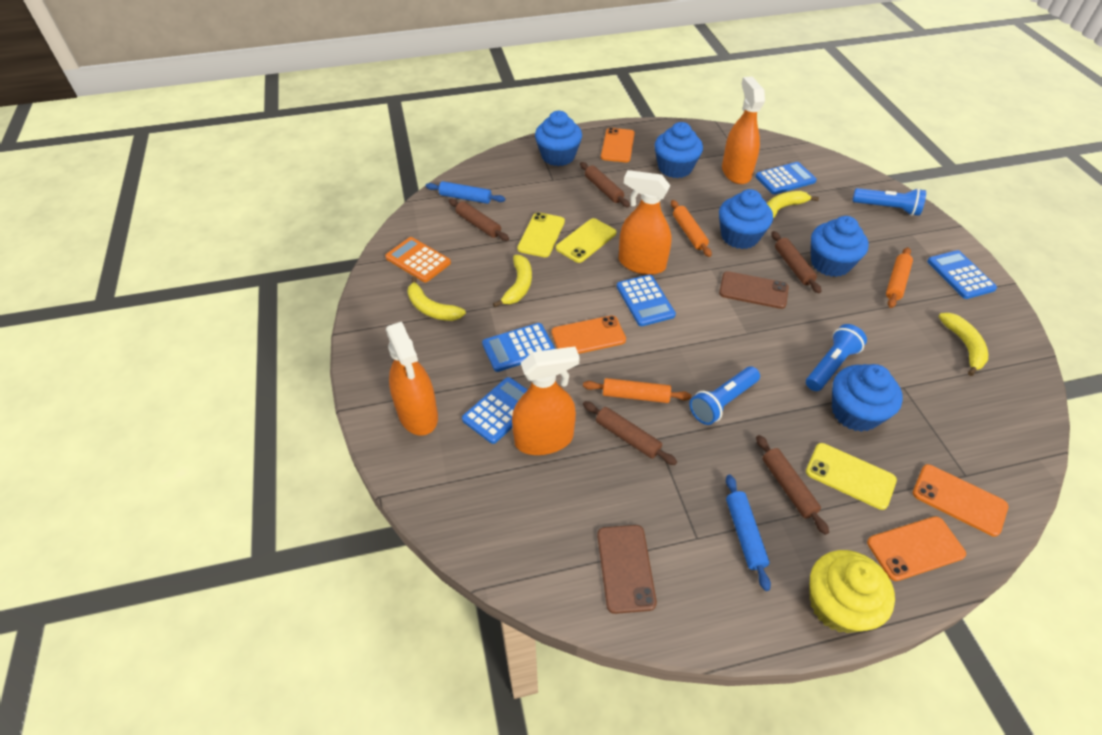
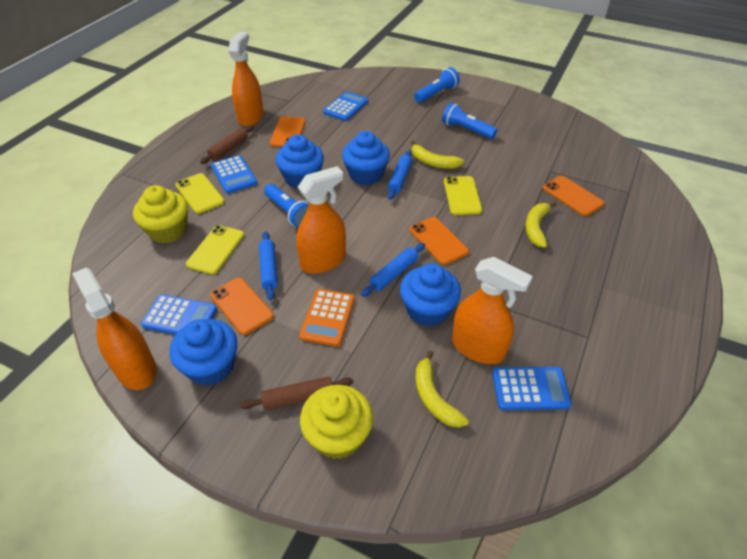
blue calculator: 5 -> 4
blue cupcake: 5 -> 4
blue rolling pin: 2 -> 3
brown phone: 2 -> 0
brown rolling pin: 5 -> 2
orange rolling pin: 3 -> 0
yellow banana: 4 -> 3
yellow cupcake: 1 -> 2

